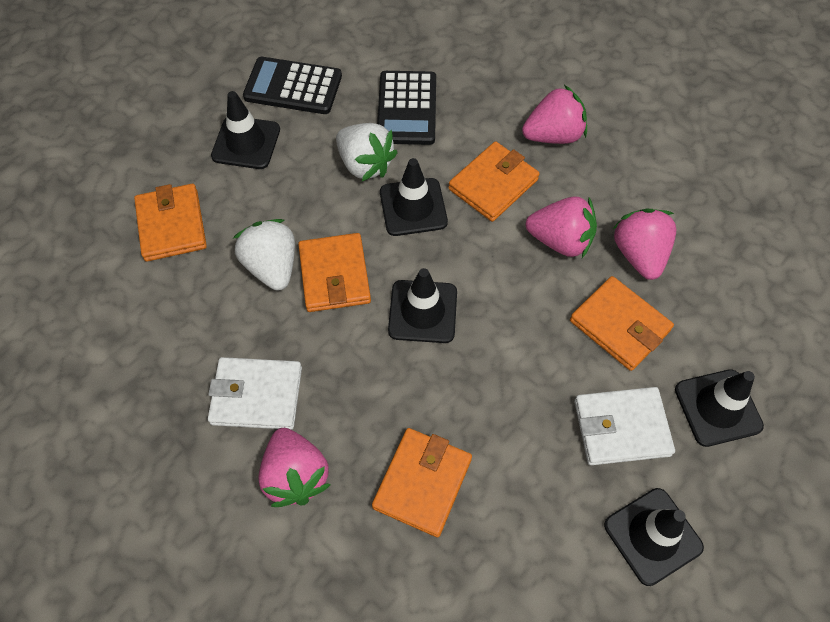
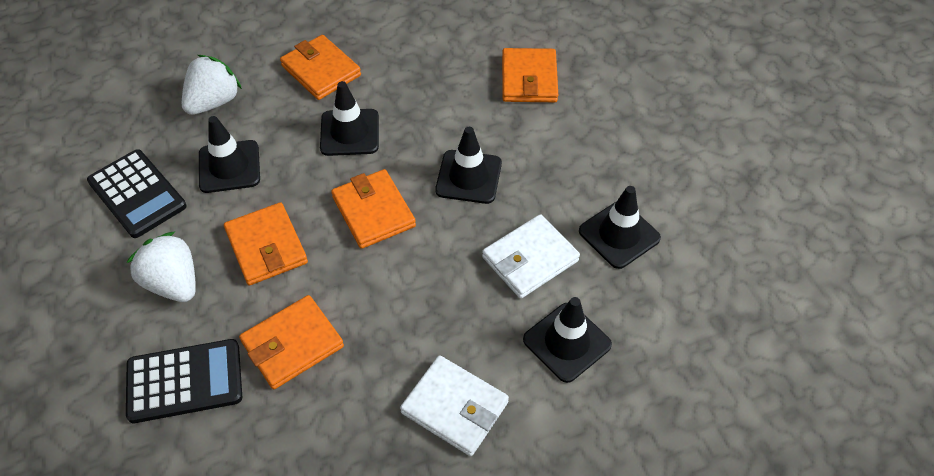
pink strawberry: 4 -> 0

